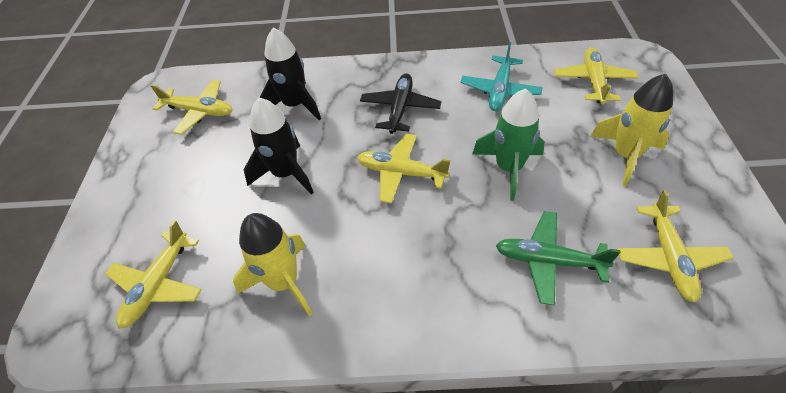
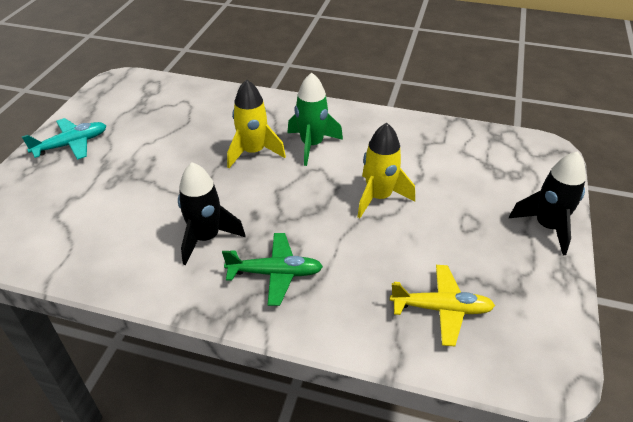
black plane: 1 -> 0
yellow plane: 5 -> 1

